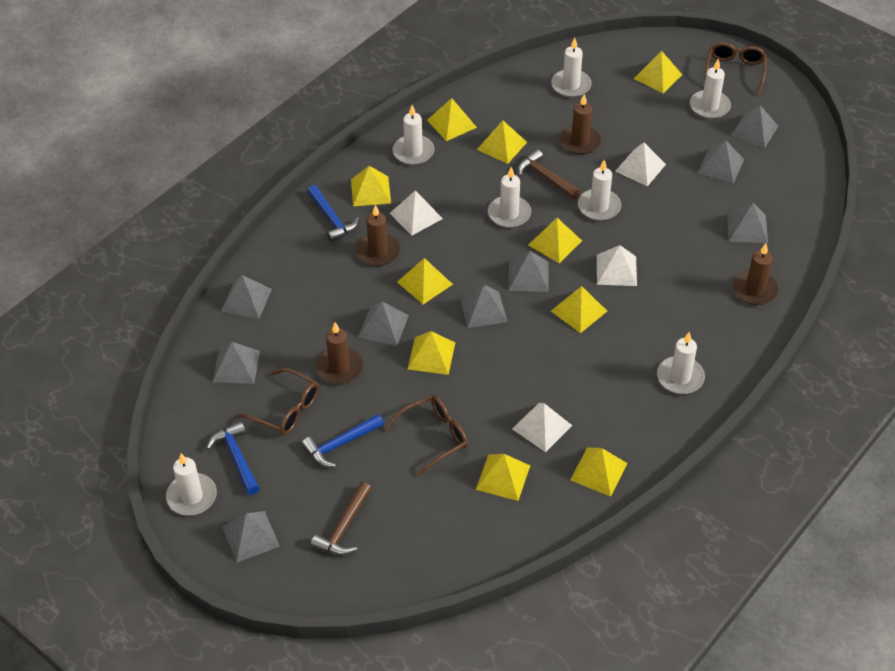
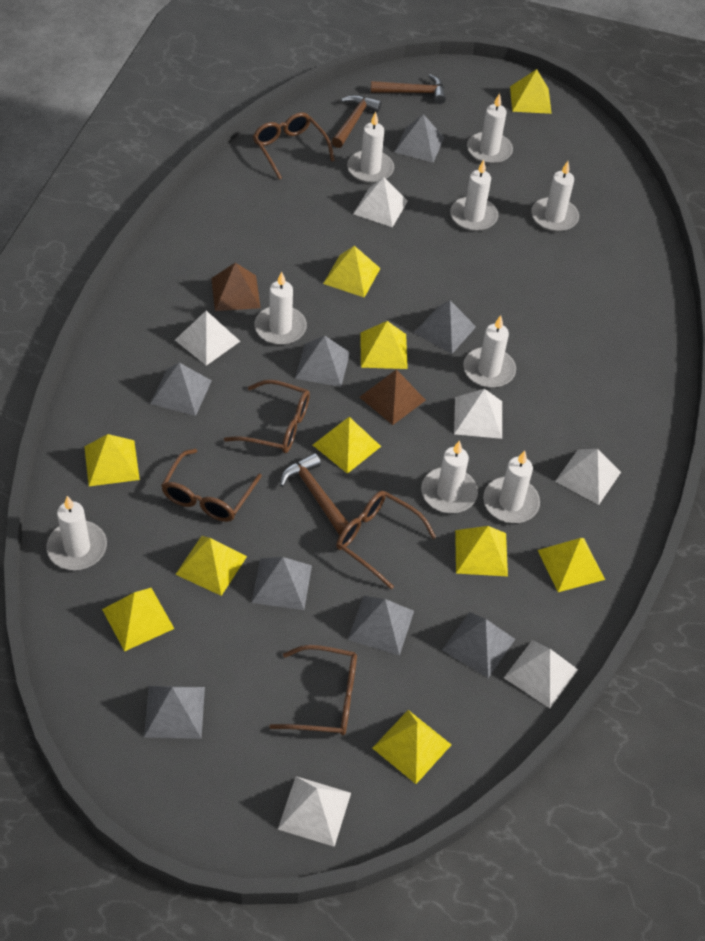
blue hammer: 3 -> 0
brown candle: 4 -> 0
brown glasses: 3 -> 5
brown hammer: 2 -> 3
brown pyramid: 0 -> 2
grey pyramid: 9 -> 8
white candle: 7 -> 9
white pyramid: 4 -> 6

